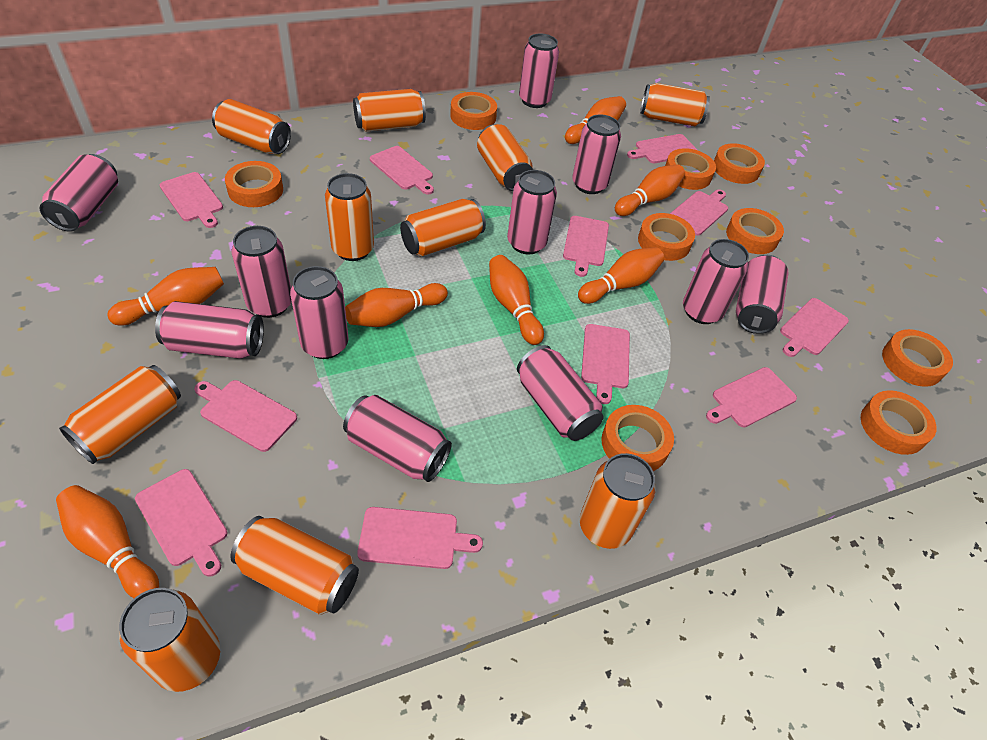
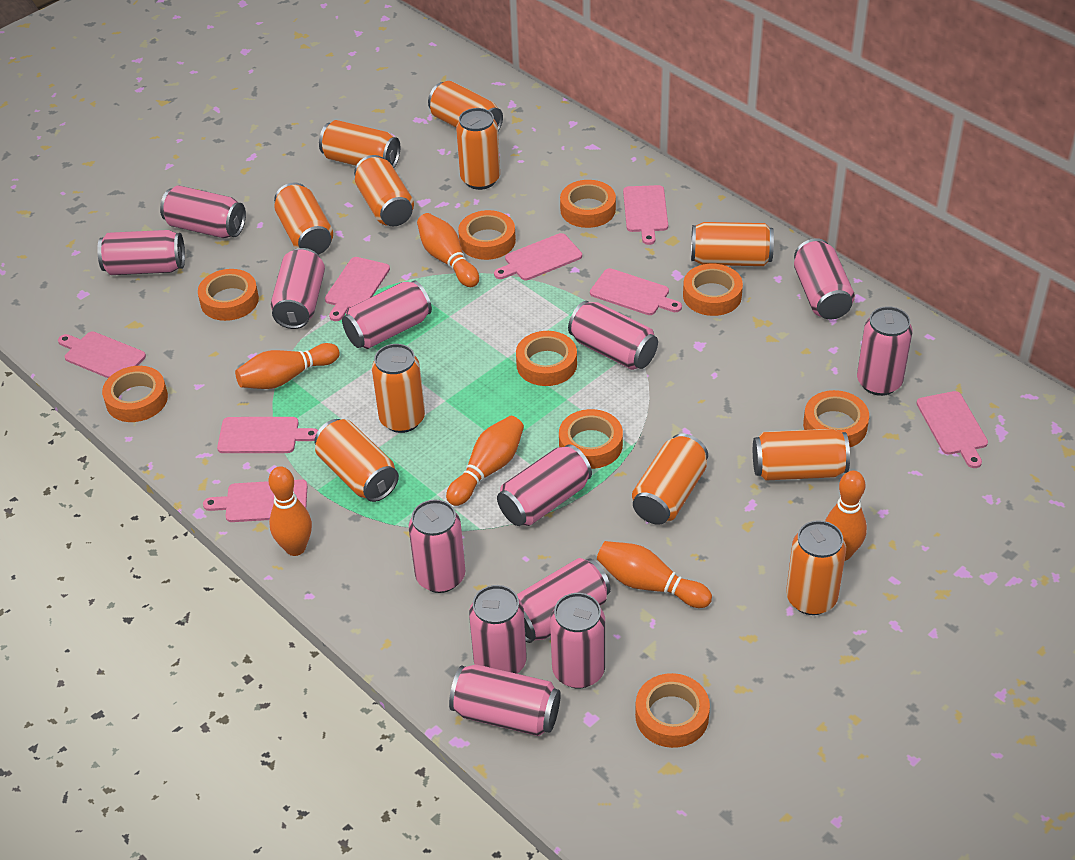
orange bowling pin: 7 -> 6
orange can: 10 -> 11
pink can: 11 -> 13
pink cutting board: 11 -> 8

